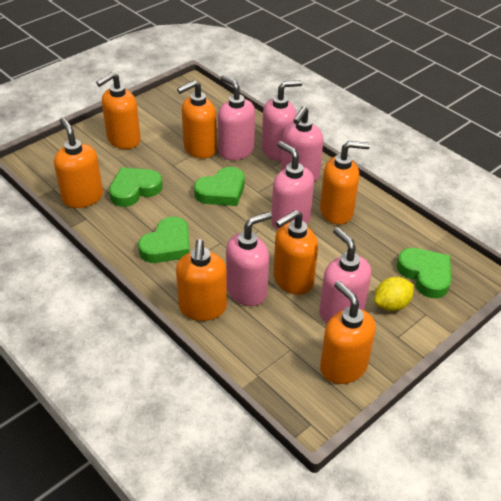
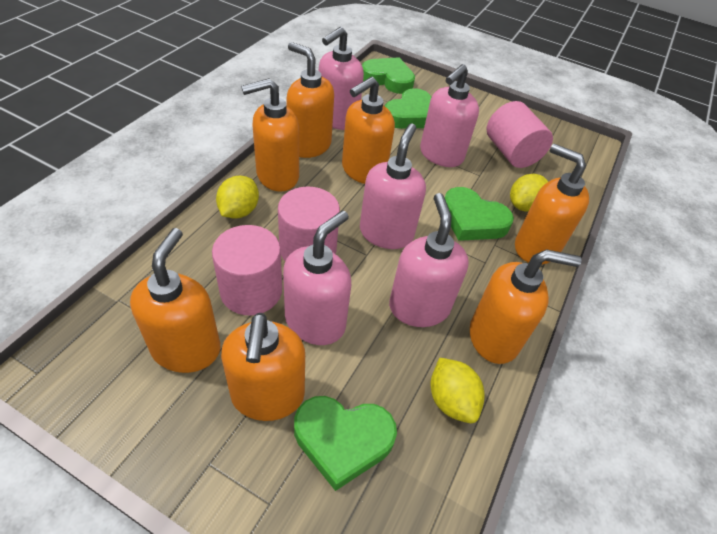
pink cylinder: 0 -> 3
pink soap dispenser: 6 -> 5
yellow lemon: 1 -> 3

